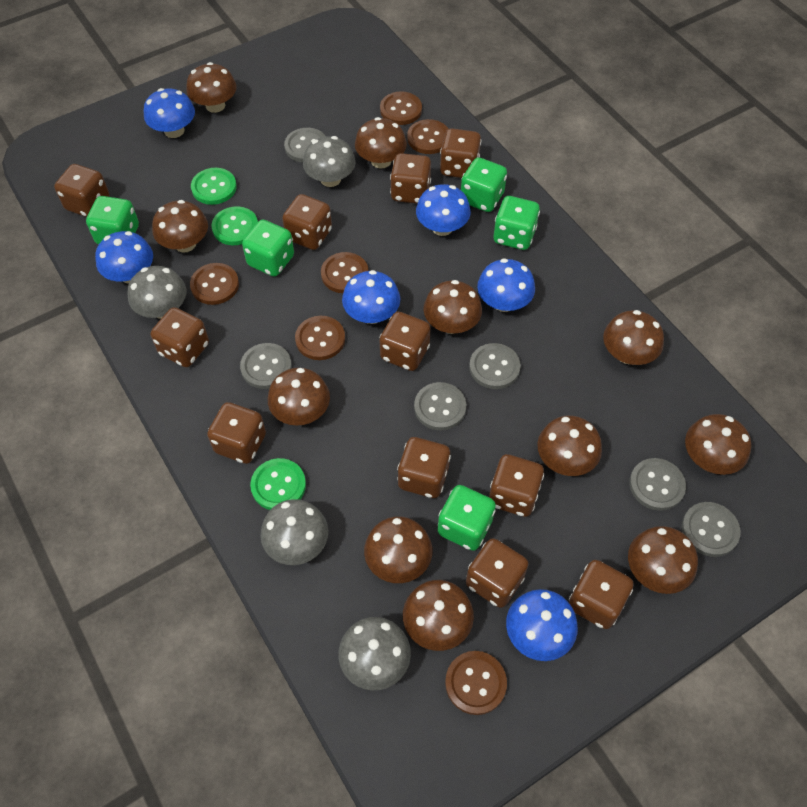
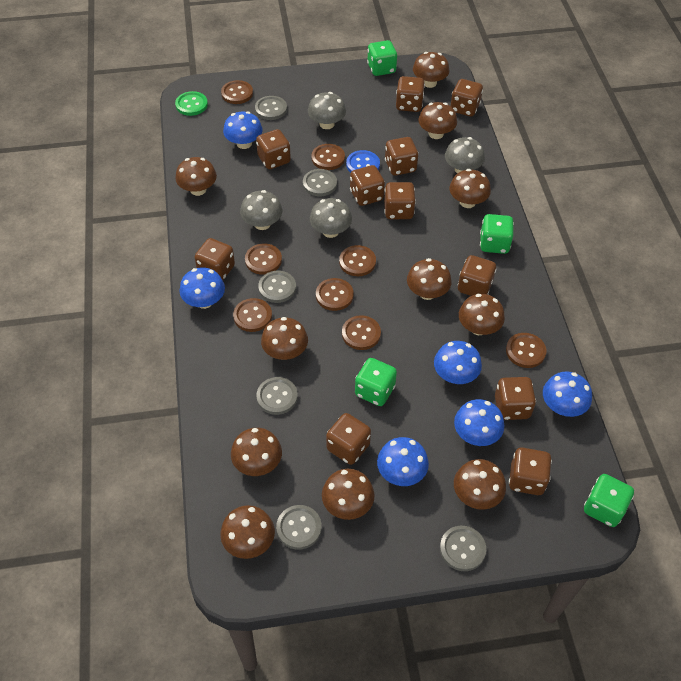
blue button: 0 -> 1
brown button: 6 -> 8
green button: 3 -> 1
green dice: 5 -> 4

